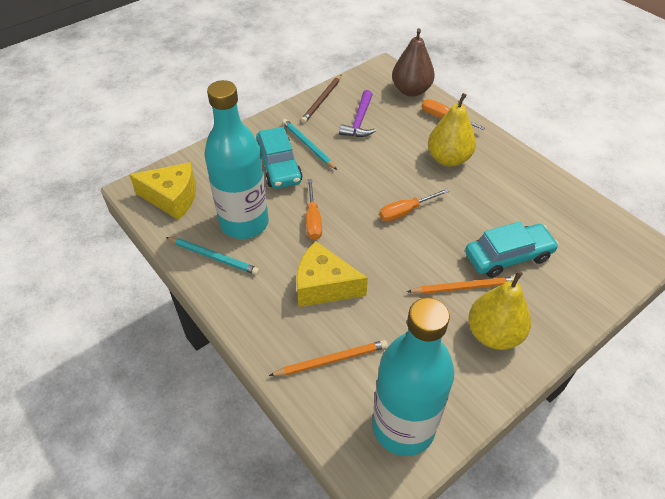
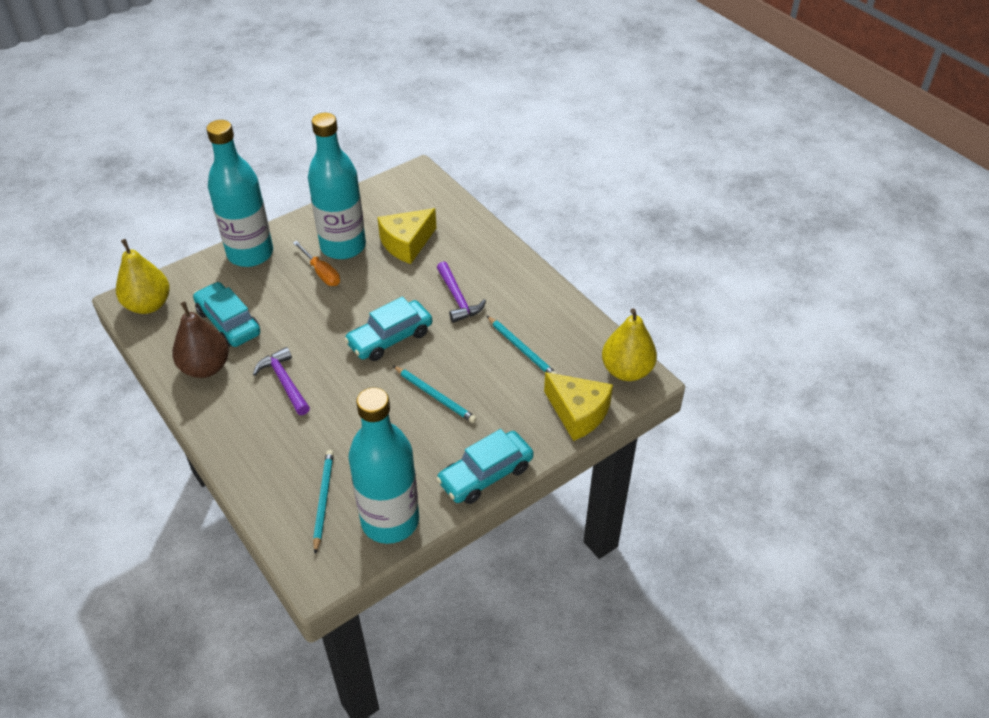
brown pencil: 1 -> 0
orange pencil: 2 -> 0
orange screwdriver: 3 -> 1
purple hammer: 1 -> 2
turquoise bottle: 2 -> 3
turquoise car: 2 -> 3
turquoise pencil: 2 -> 3

